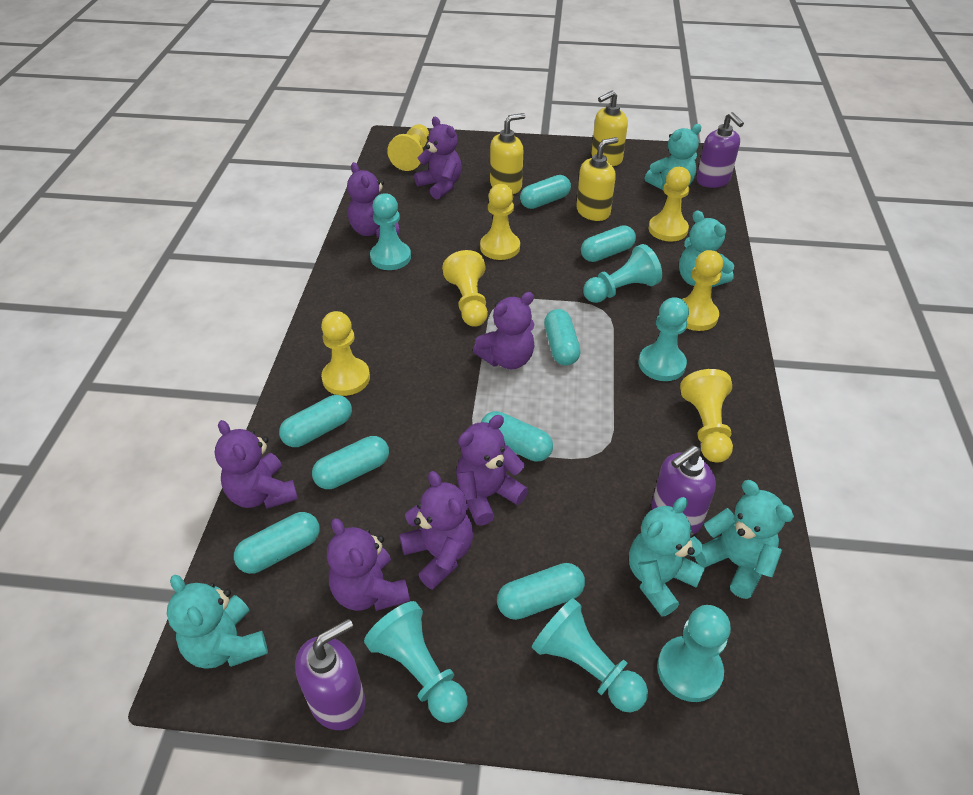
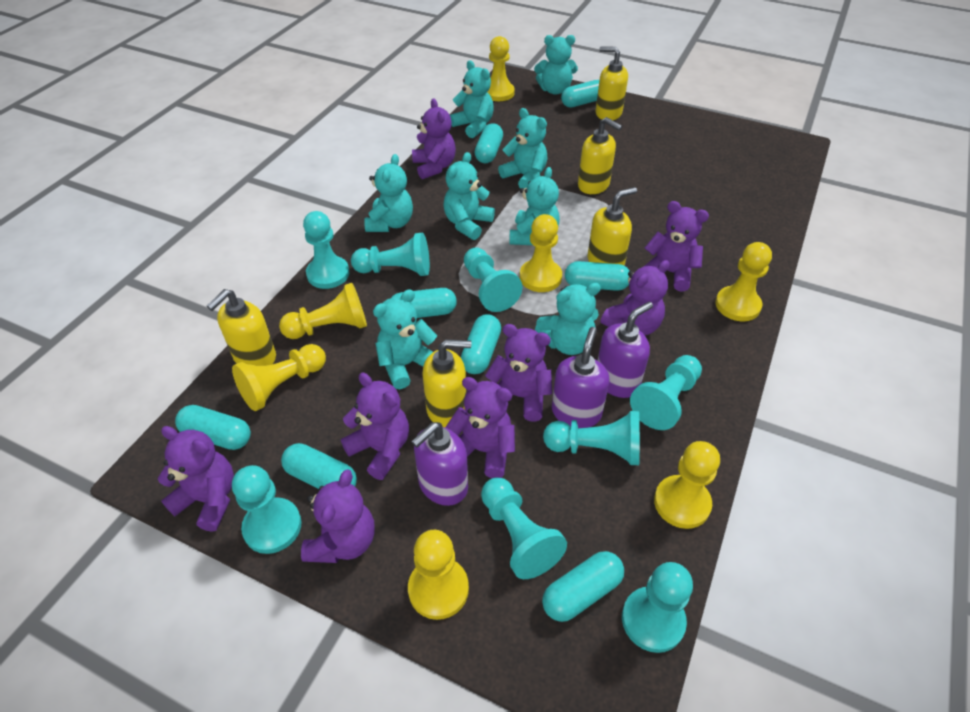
purple teddy bear: 7 -> 8
turquoise pawn: 6 -> 8
turquoise teddy bear: 5 -> 8
yellow soap dispenser: 3 -> 5

